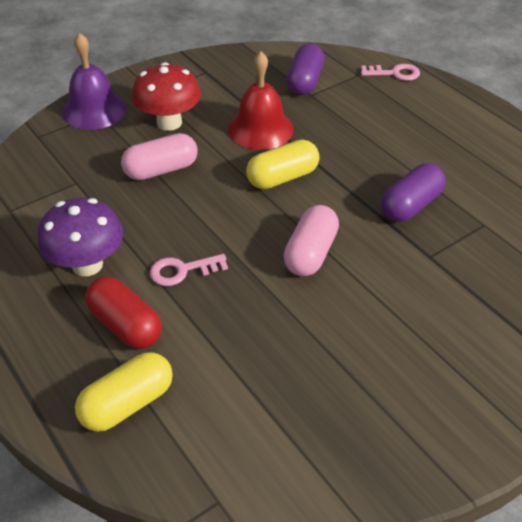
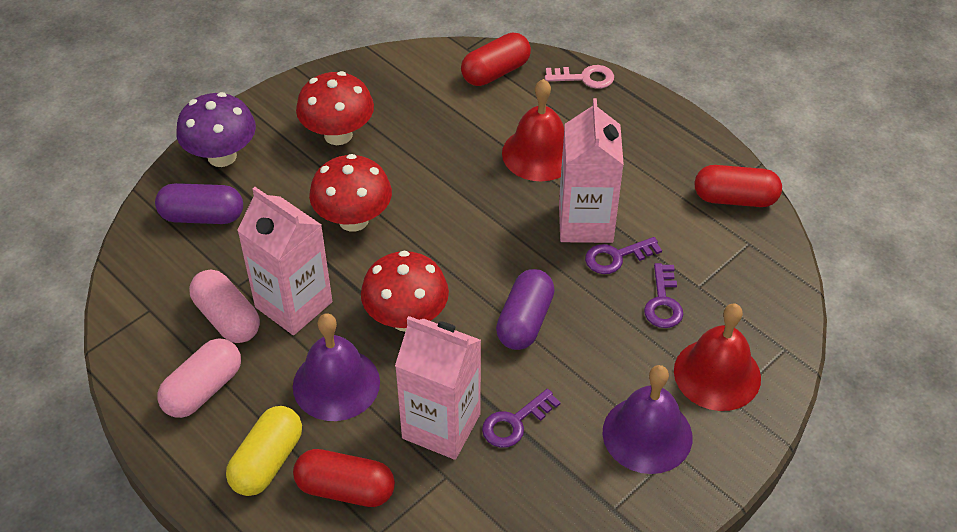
pink carton: 0 -> 3
pink key: 2 -> 1
purple bell: 1 -> 2
purple key: 0 -> 3
red bell: 1 -> 2
red capsule: 1 -> 3
red mushroom: 1 -> 3
yellow capsule: 2 -> 1

